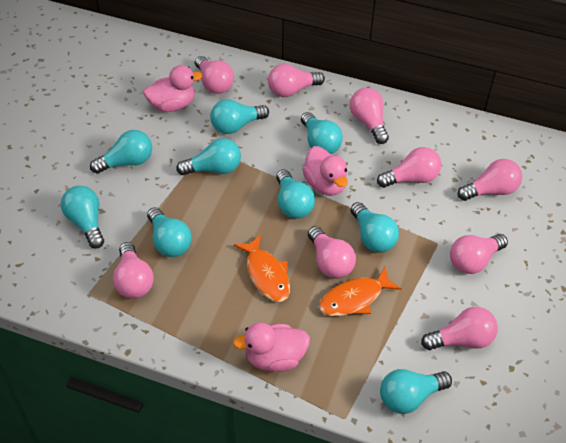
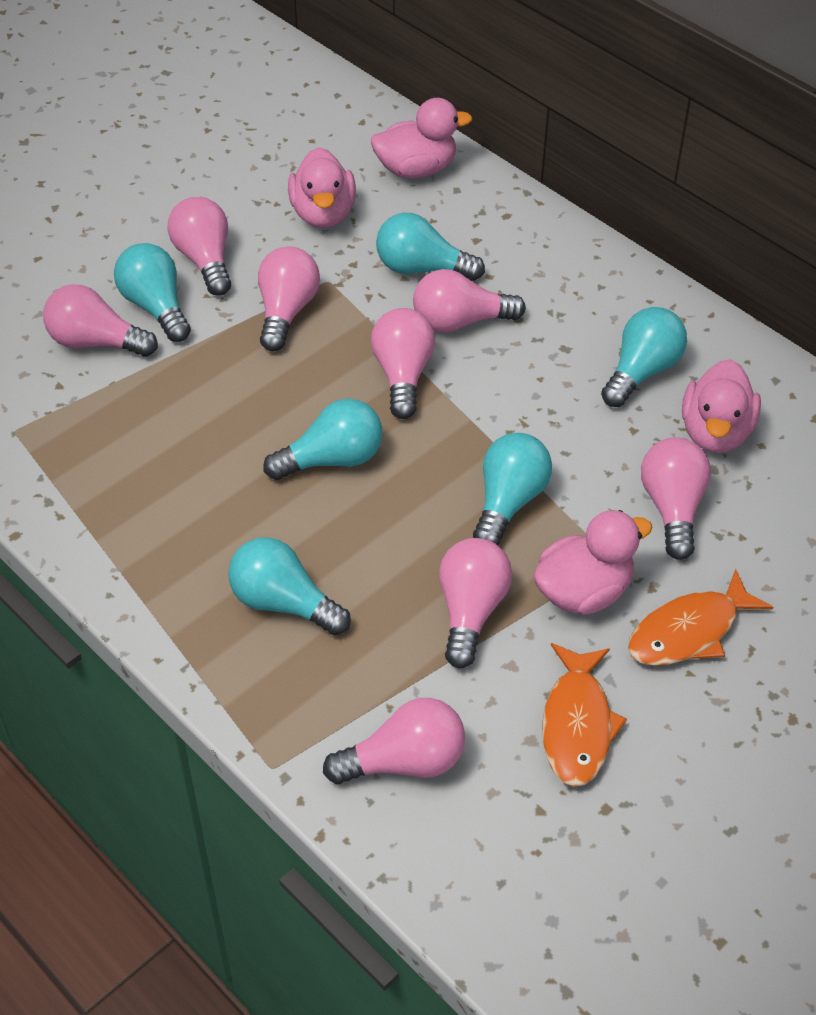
pink duck: 3 -> 4
pink light bulb: 9 -> 8
turquoise light bulb: 9 -> 6

